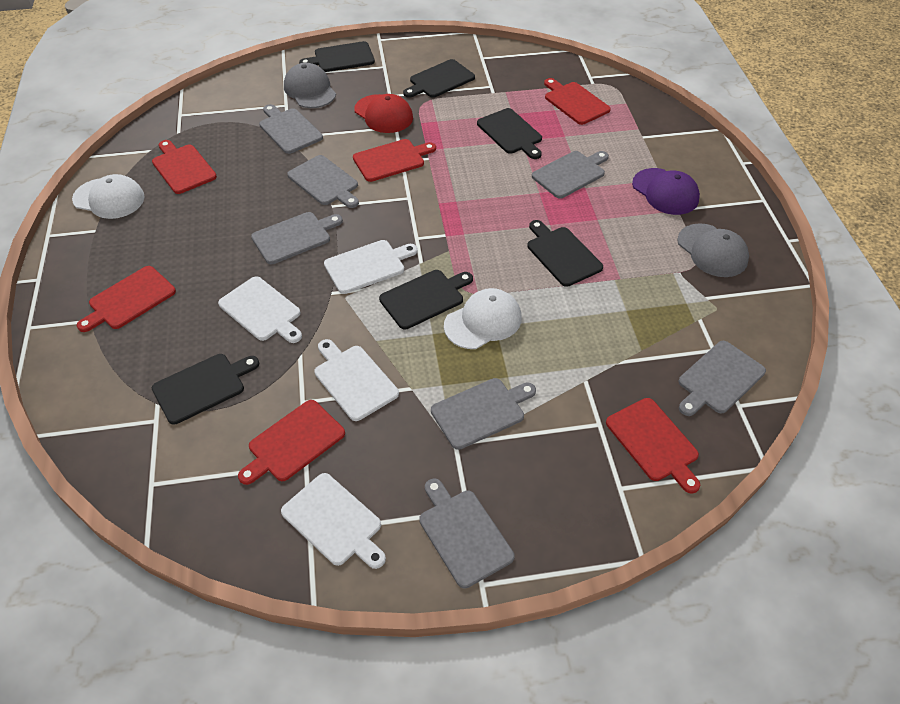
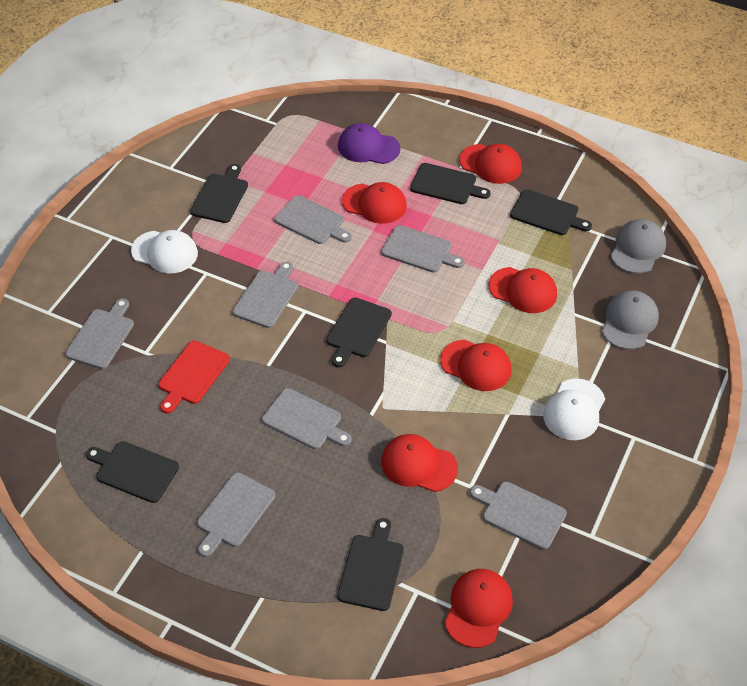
red cap: 1 -> 6
red cutting board: 6 -> 1
white cutting board: 4 -> 0

